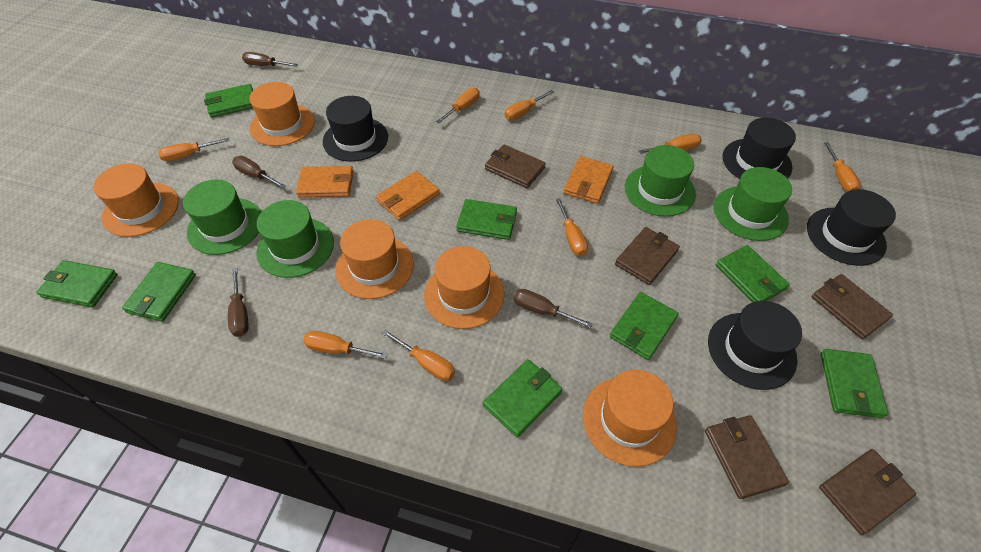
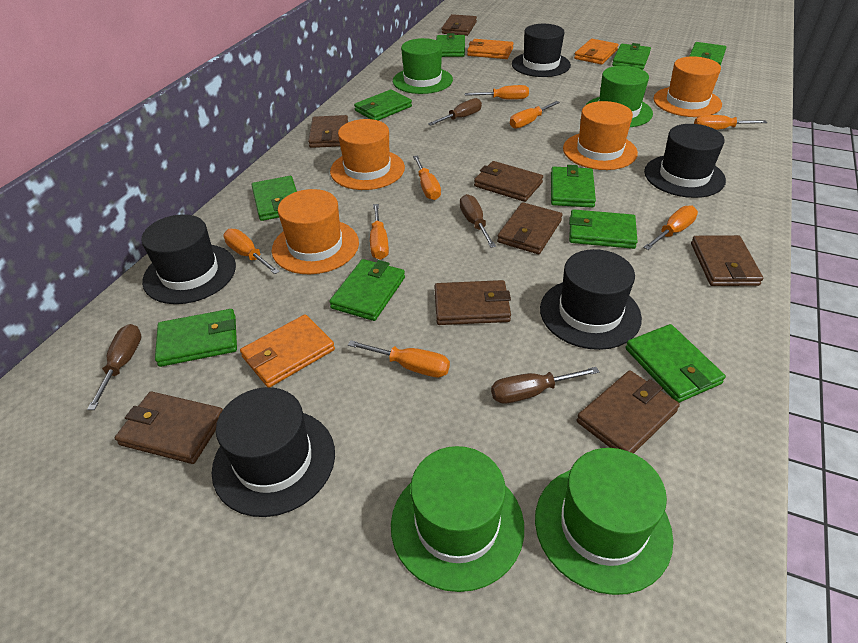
black hat: 4 -> 5
brown wallet: 5 -> 8
green wallet: 8 -> 10
orange hat: 5 -> 4

